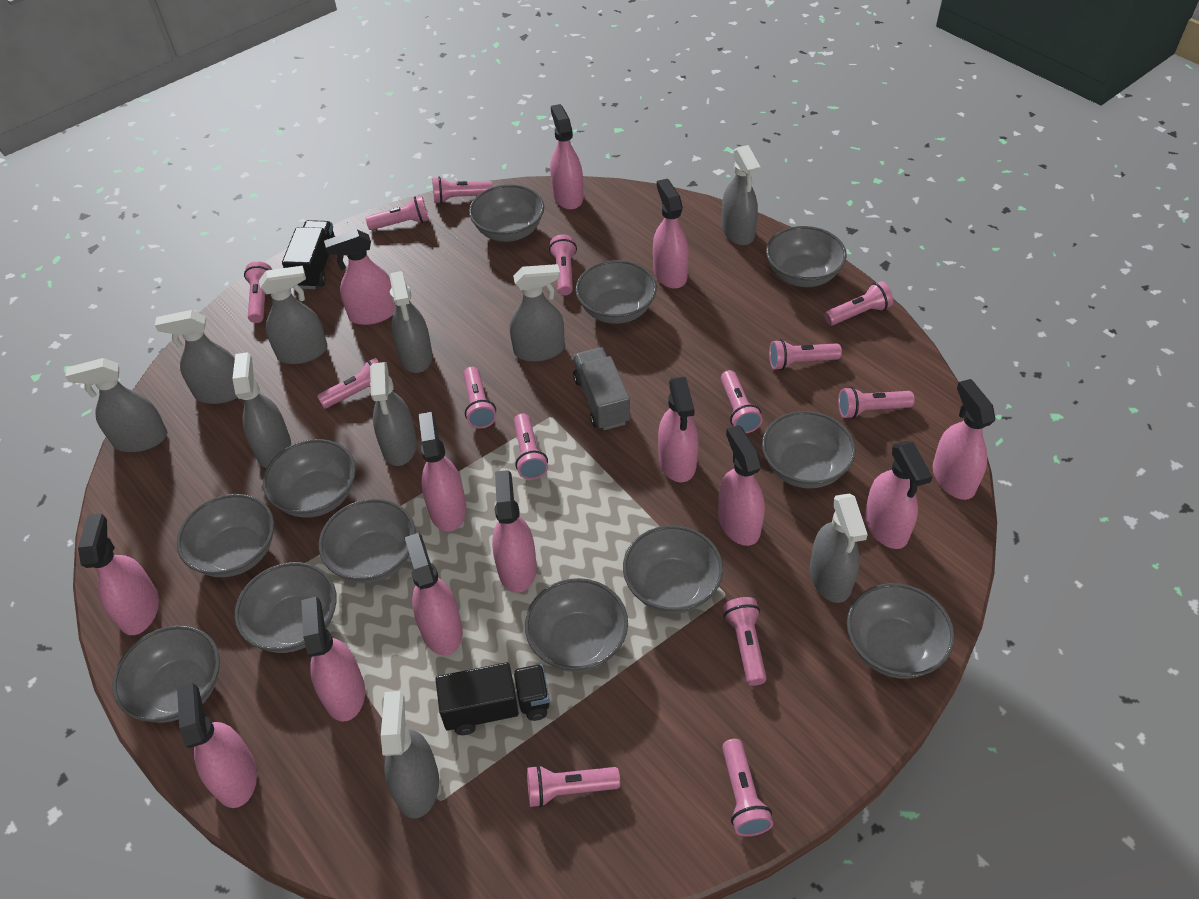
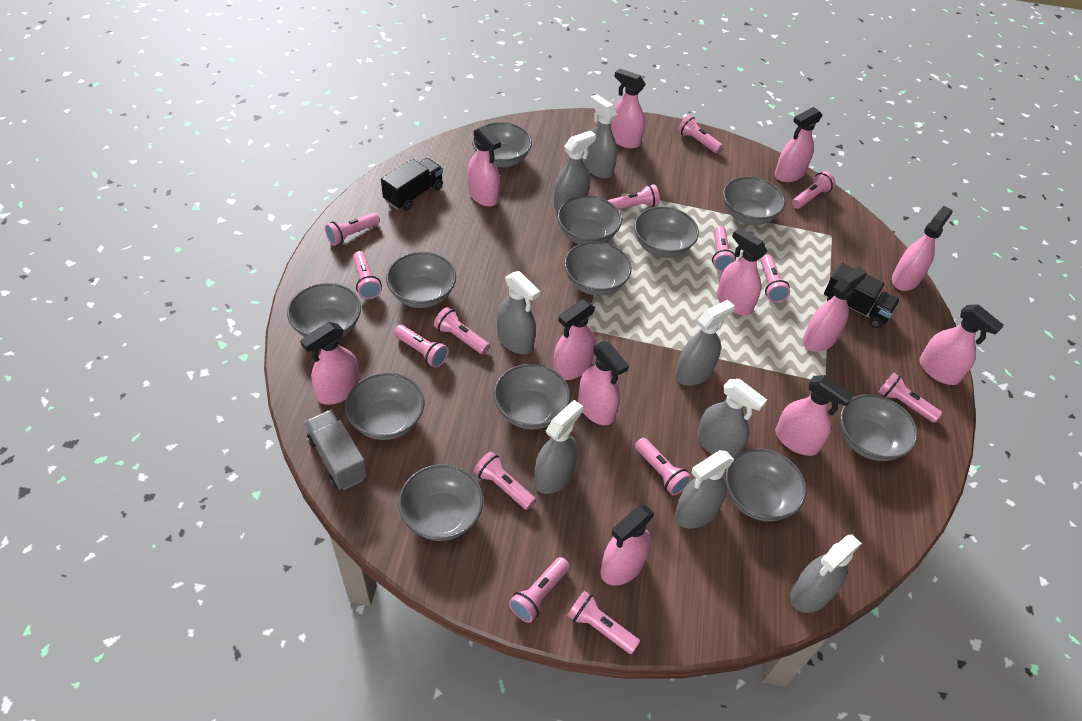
grey spray bottle: 10 -> 8
pink spray bottle: 13 -> 12

